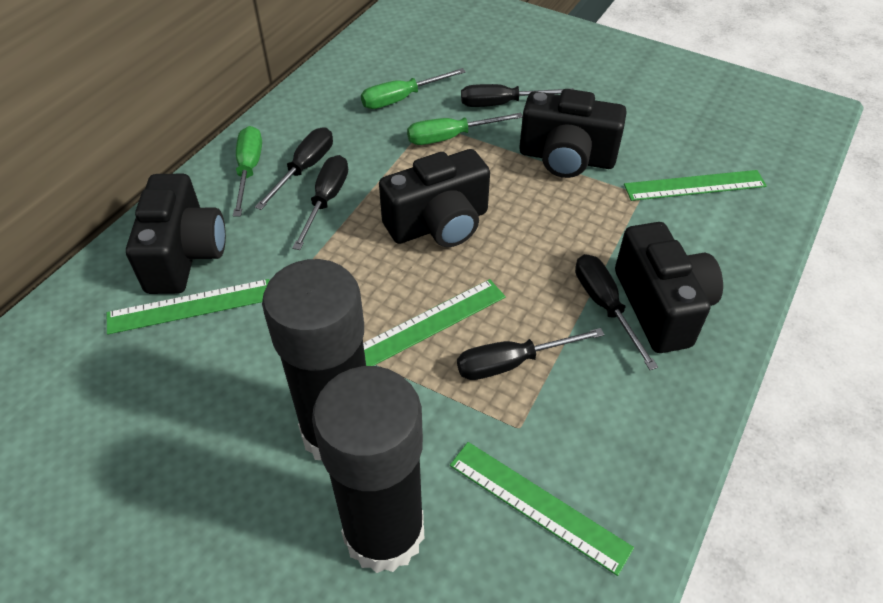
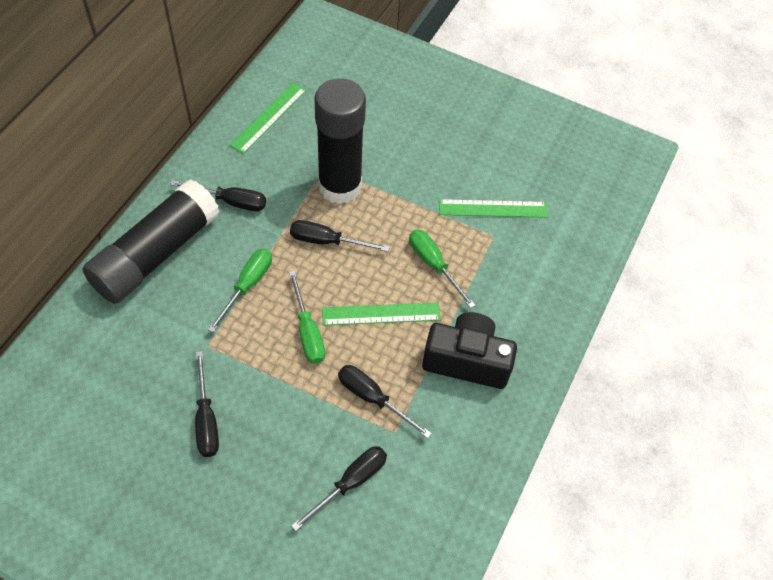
black camera: 4 -> 1
green ruler: 4 -> 3

